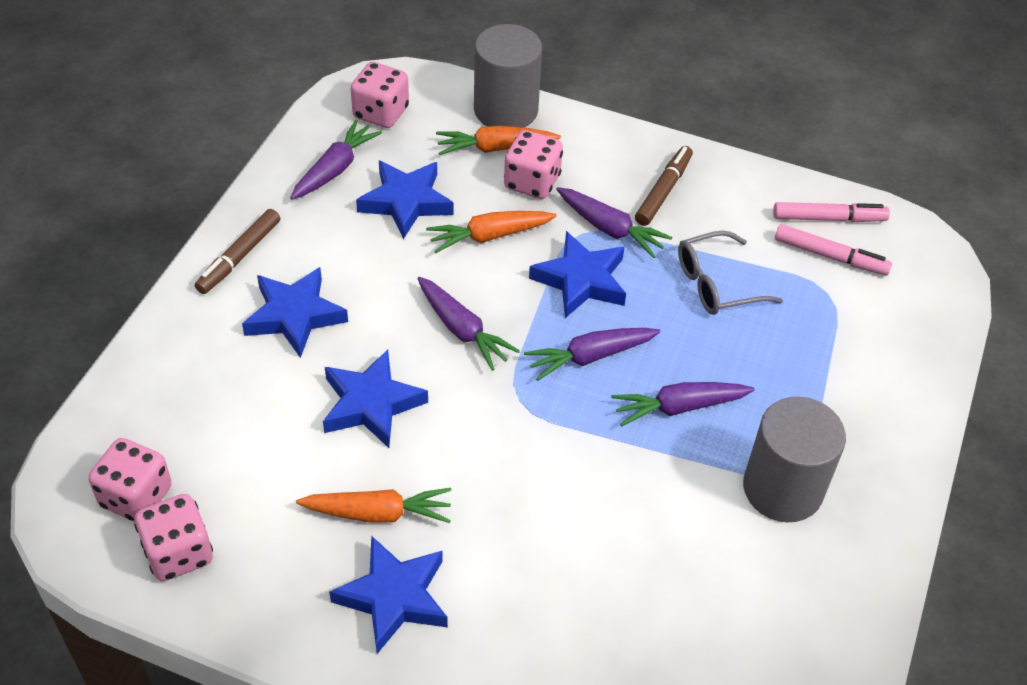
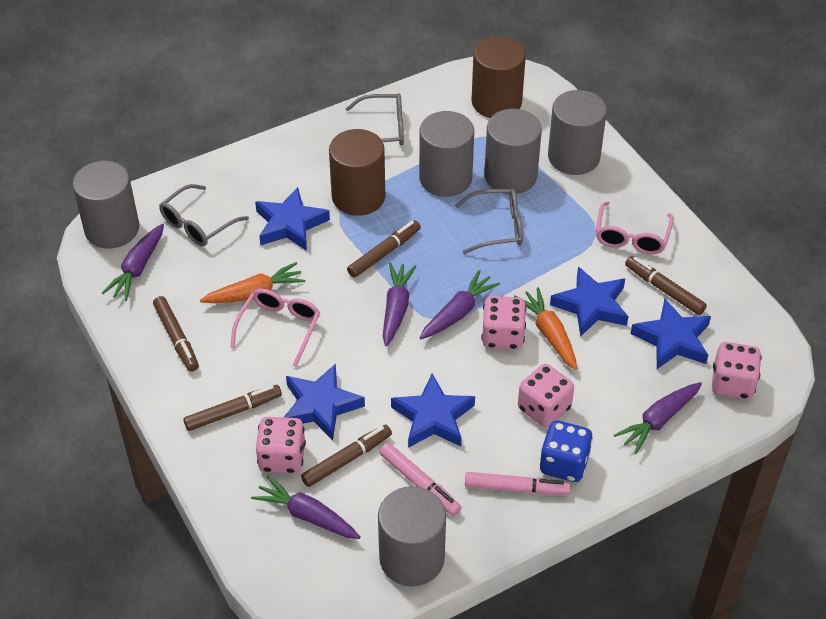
blue dice: 0 -> 1
brown cylinder: 0 -> 2
brown marker: 2 -> 5
grey cylinder: 2 -> 5
grey glasses: 1 -> 3
orange carrot: 3 -> 2
pink glasses: 0 -> 2

